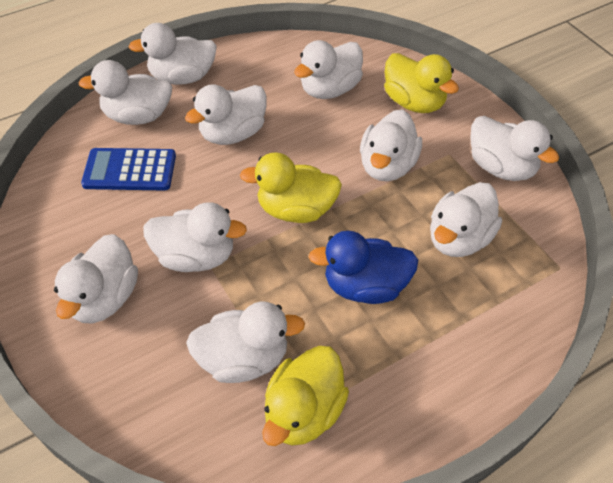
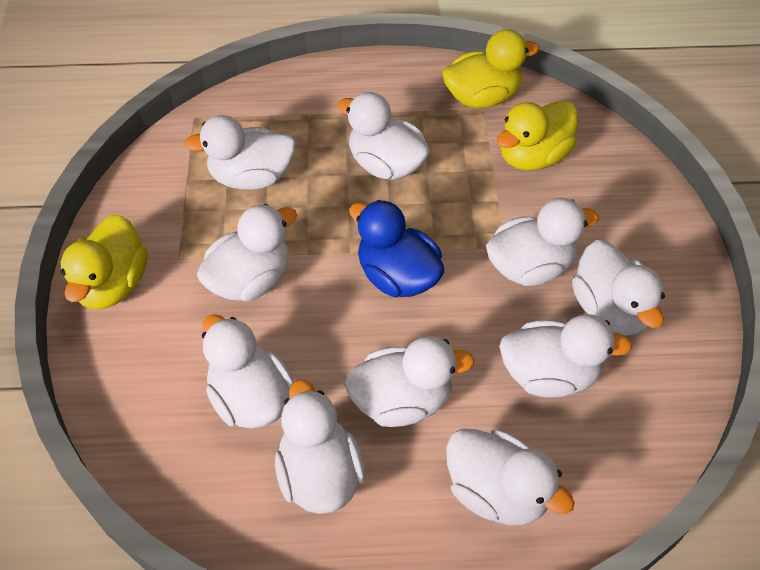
blue calculator: 1 -> 0

